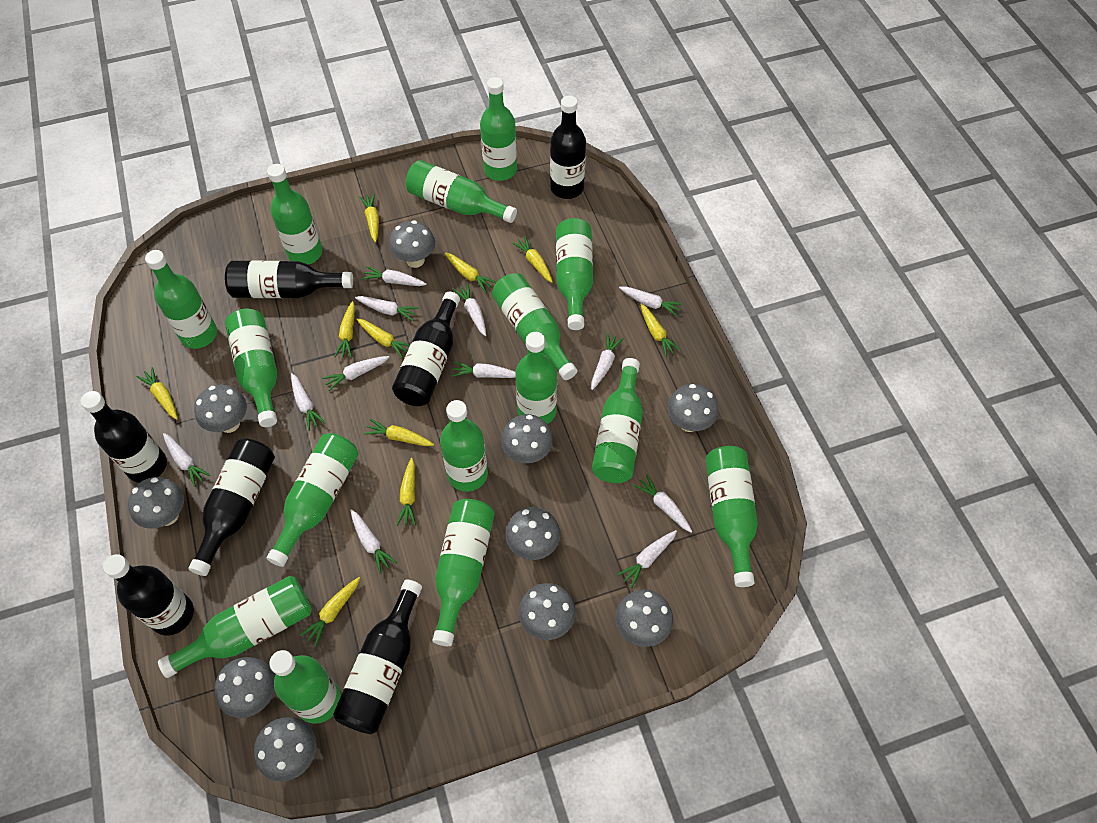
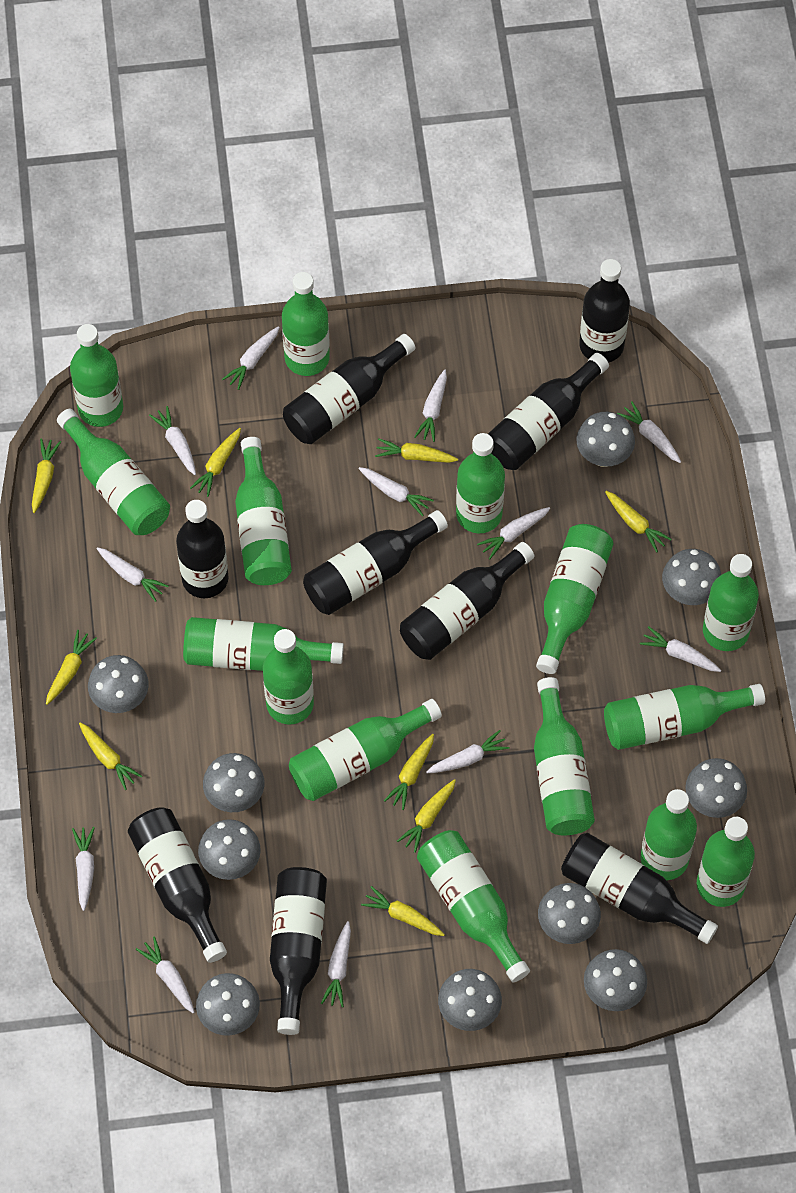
black bottle: 7 -> 9
yellow carrot: 10 -> 9

